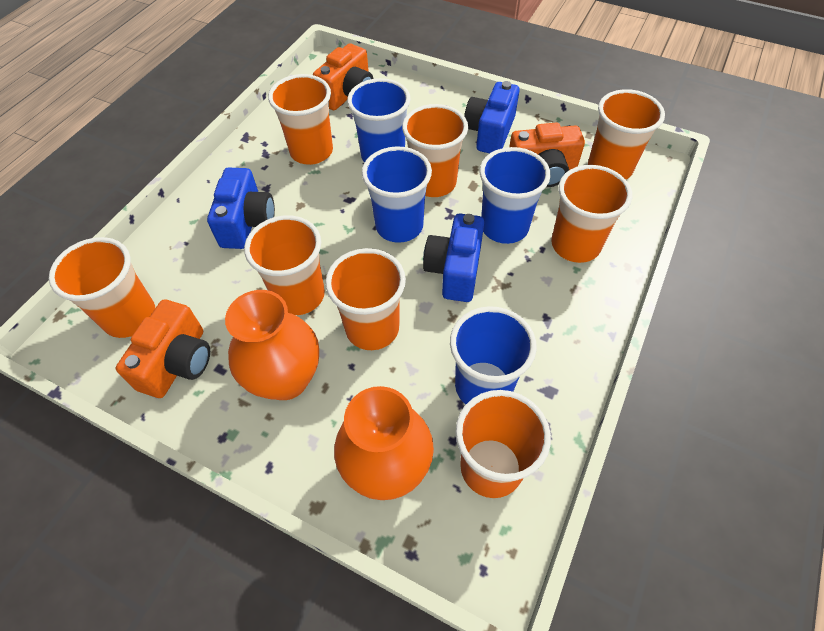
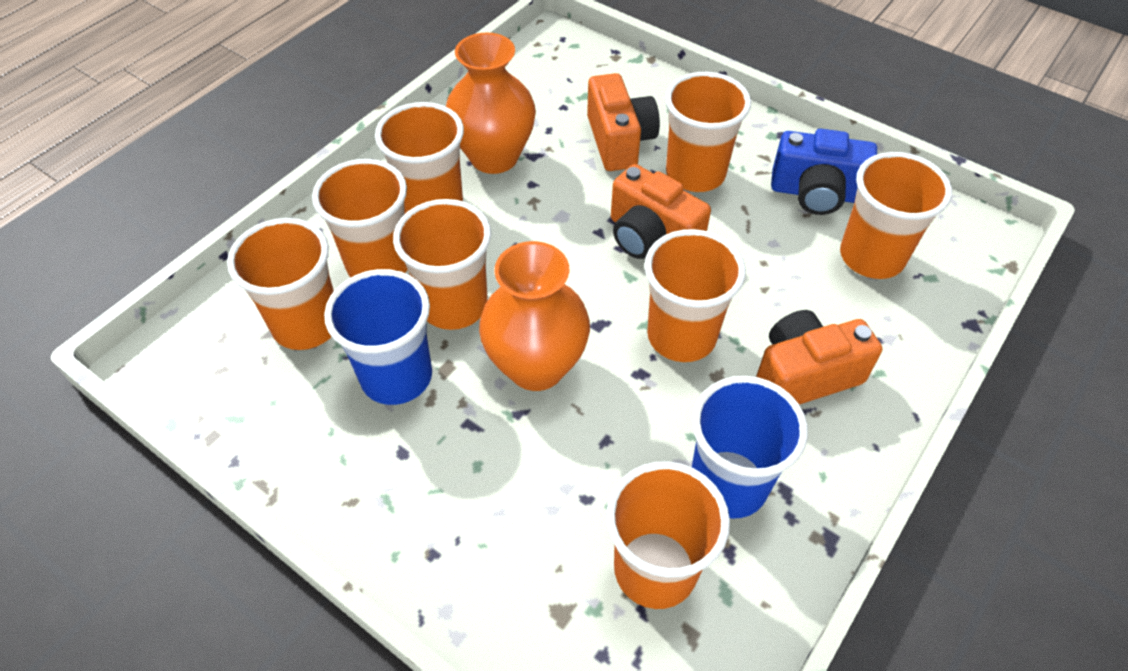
blue camera: 3 -> 1
blue cup: 4 -> 2

